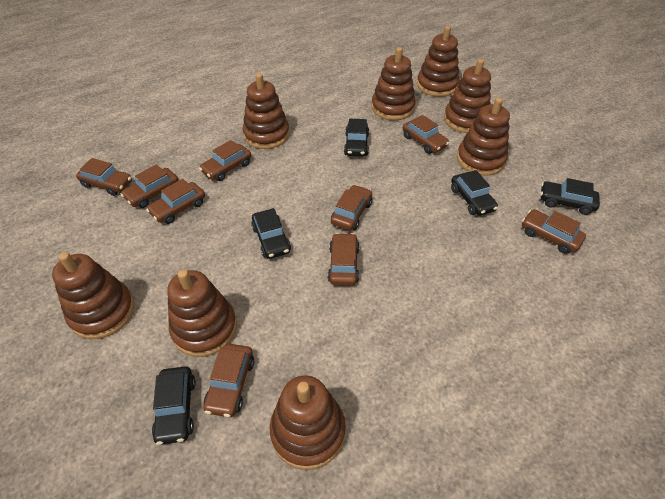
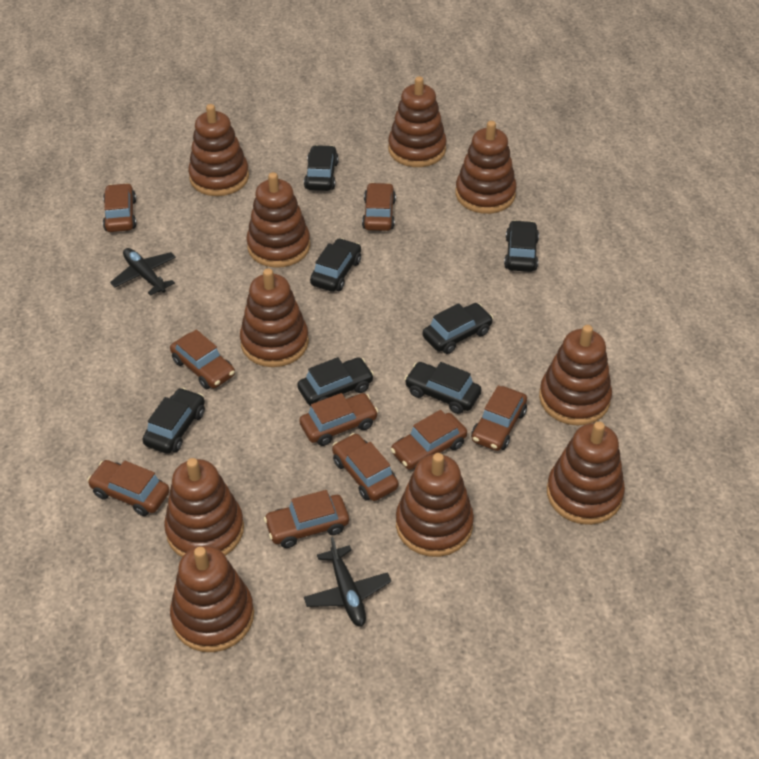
black car: 5 -> 7
black plane: 0 -> 2
brown stacking toy: 8 -> 10

